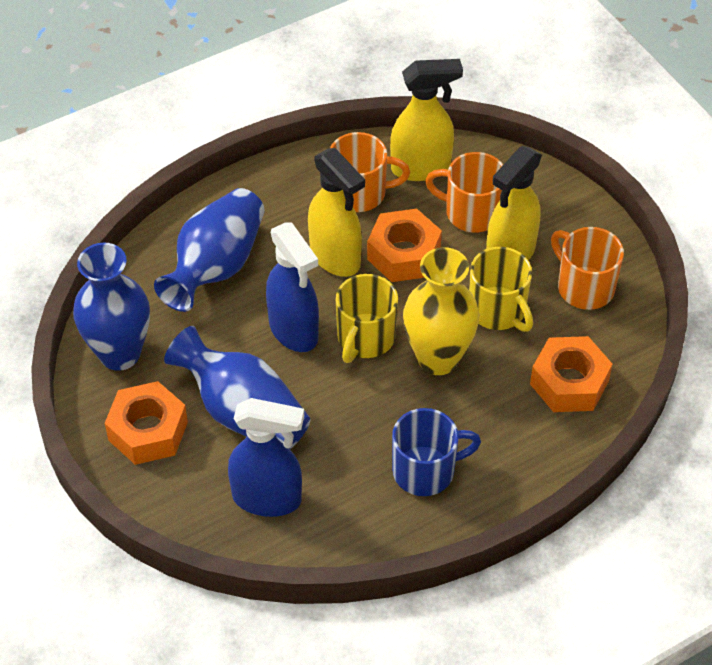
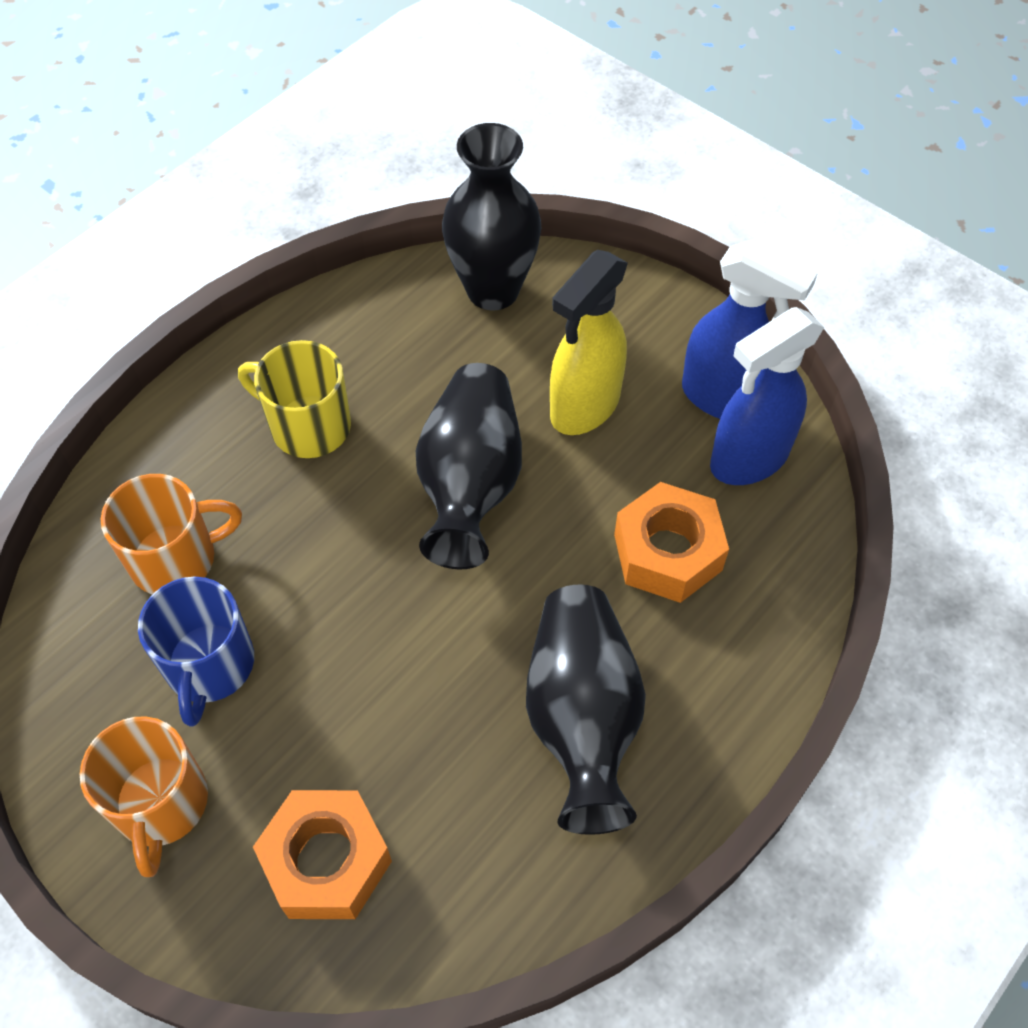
black vase: 0 -> 3
blue vase: 3 -> 0
orange mug: 3 -> 2
orange nut: 3 -> 2
yellow mug: 2 -> 1
yellow spray bottle: 3 -> 1
yellow vase: 1 -> 0

